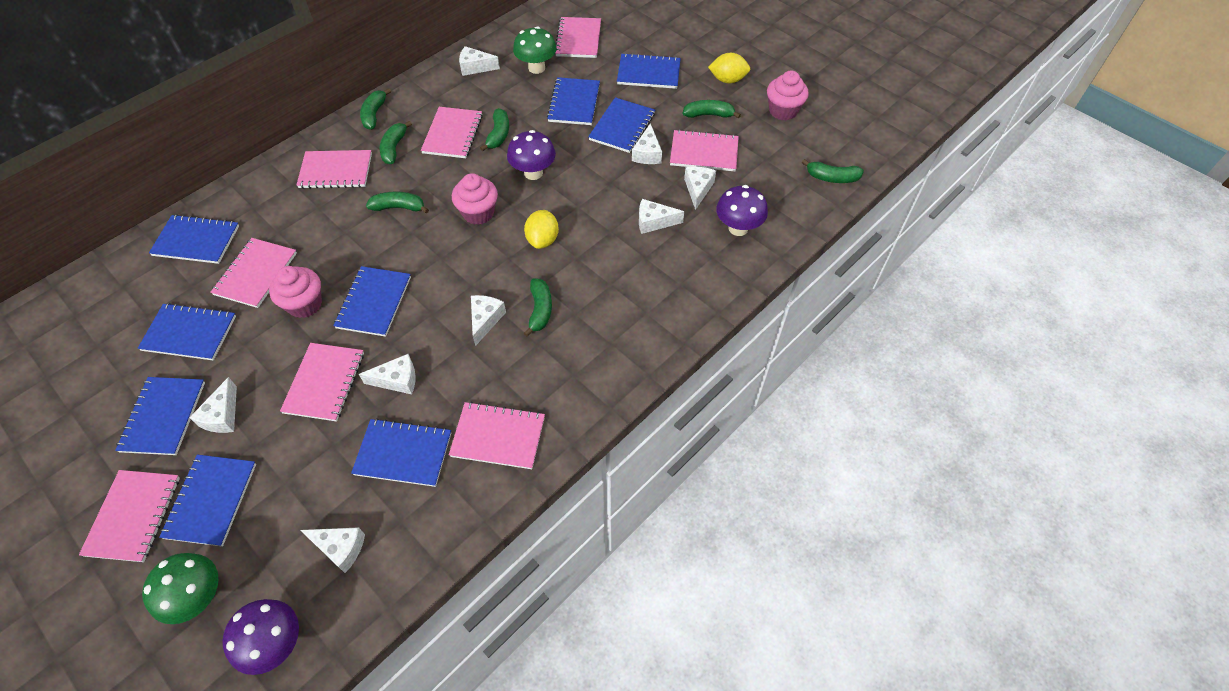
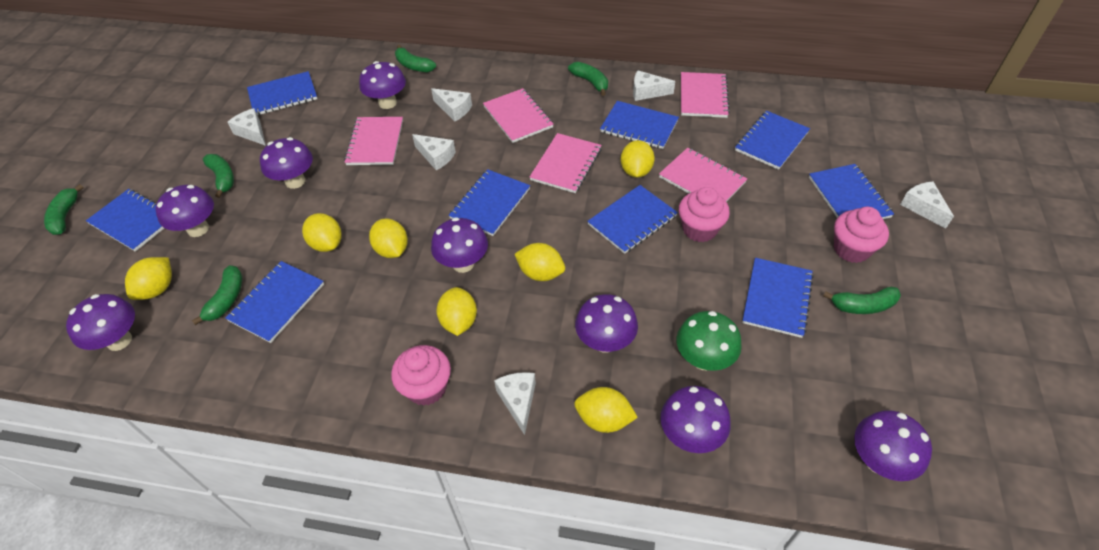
green banana: 7 -> 6
green mushroom: 2 -> 1
pink notebook: 8 -> 5
purple mushroom: 3 -> 8
white cheese: 8 -> 6
yellow lemon: 2 -> 7

